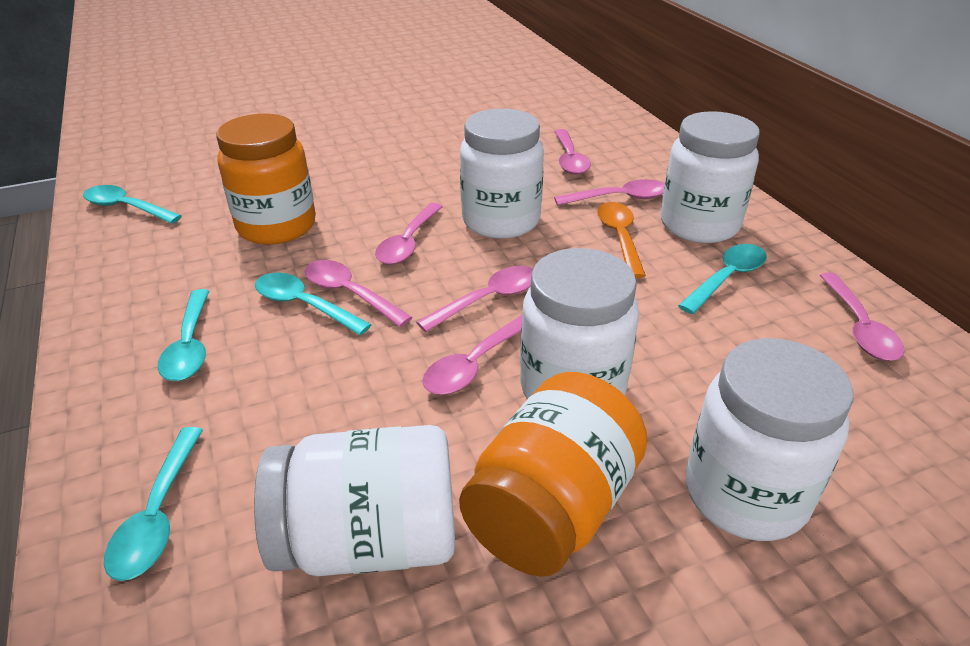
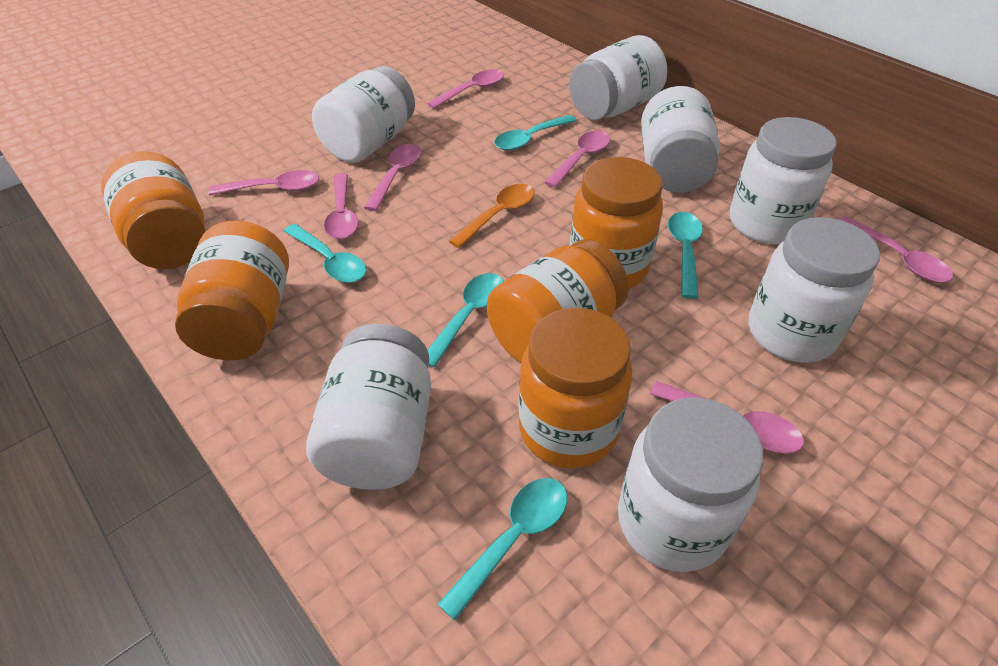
orange jar: 2 -> 5
white jar: 5 -> 7

